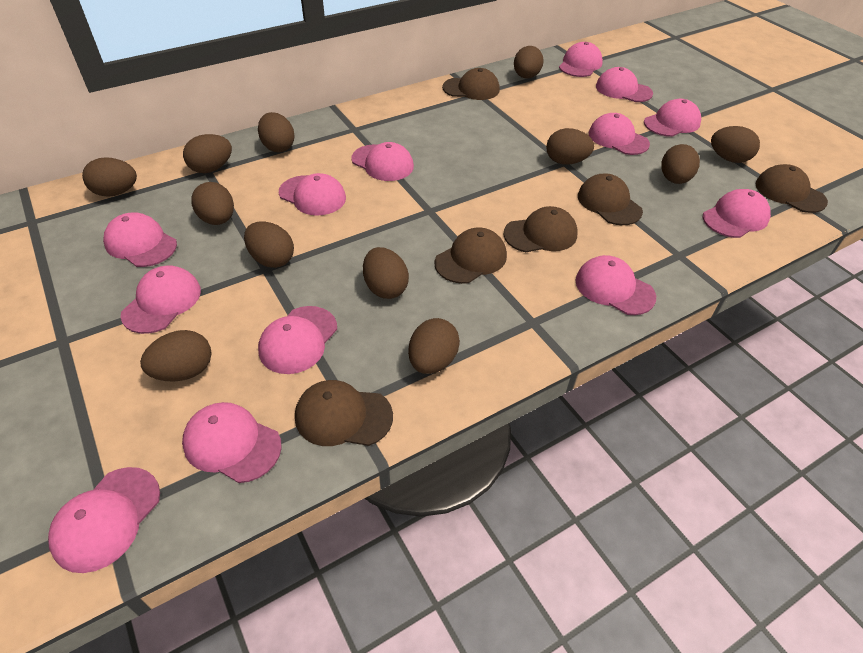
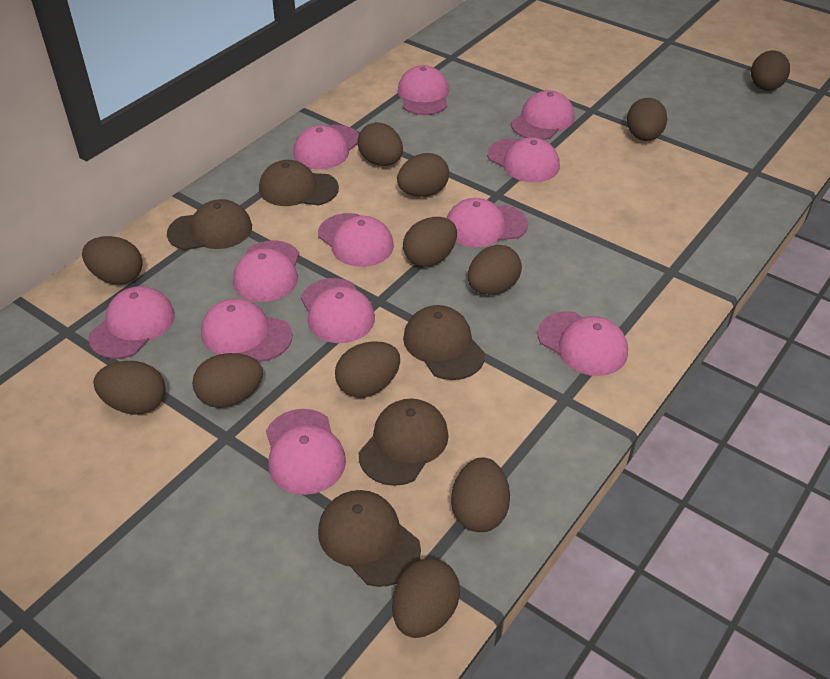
brown cap: 6 -> 5
pink cap: 13 -> 12

